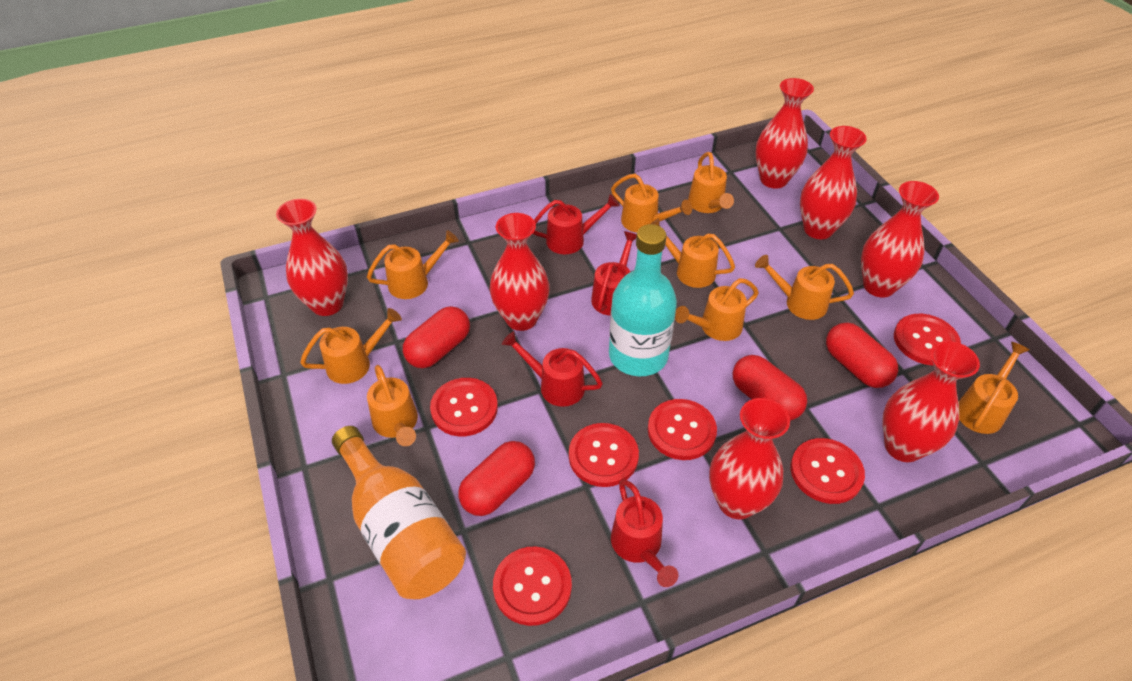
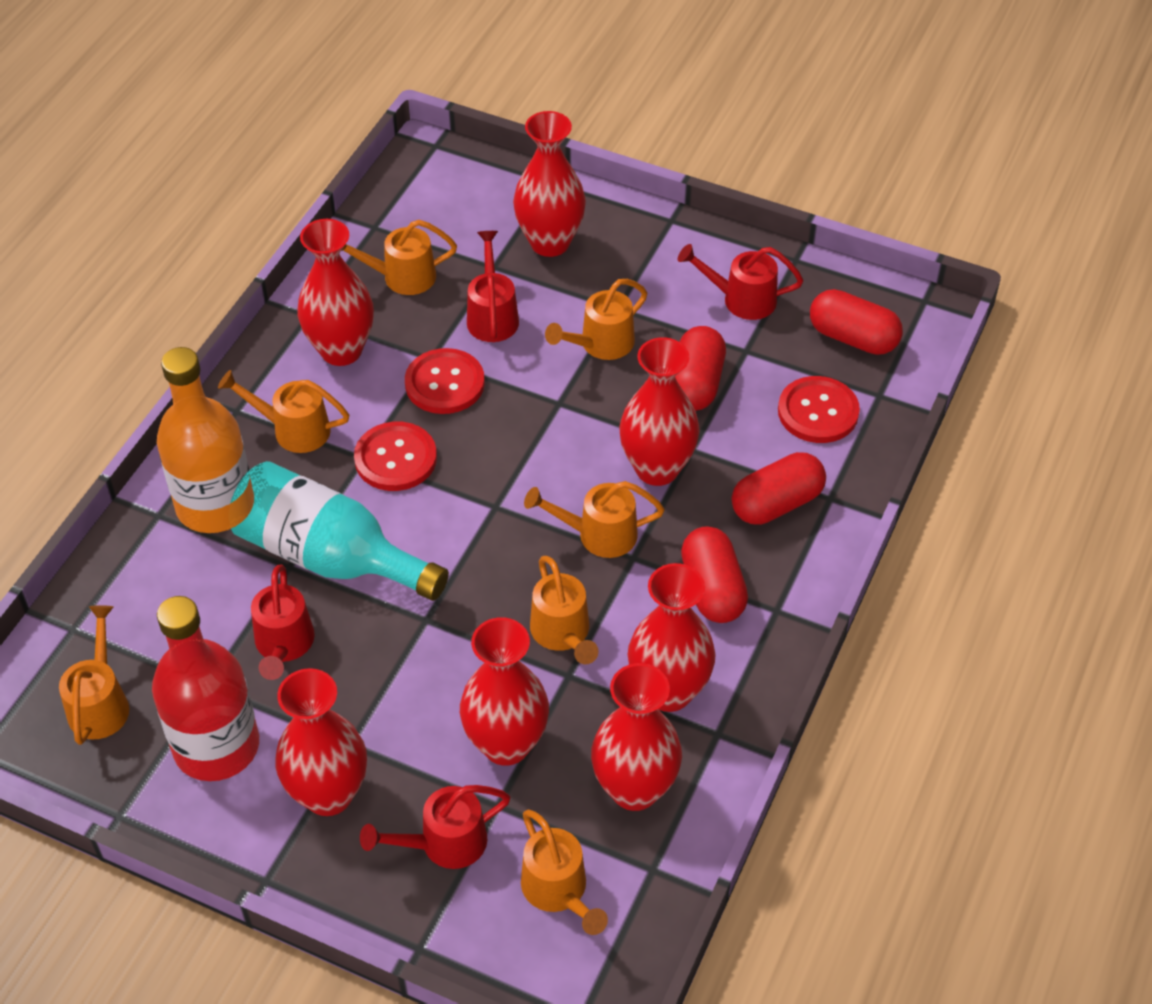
orange watering can: 9 -> 7
red bottle: 0 -> 1
red button: 6 -> 3

